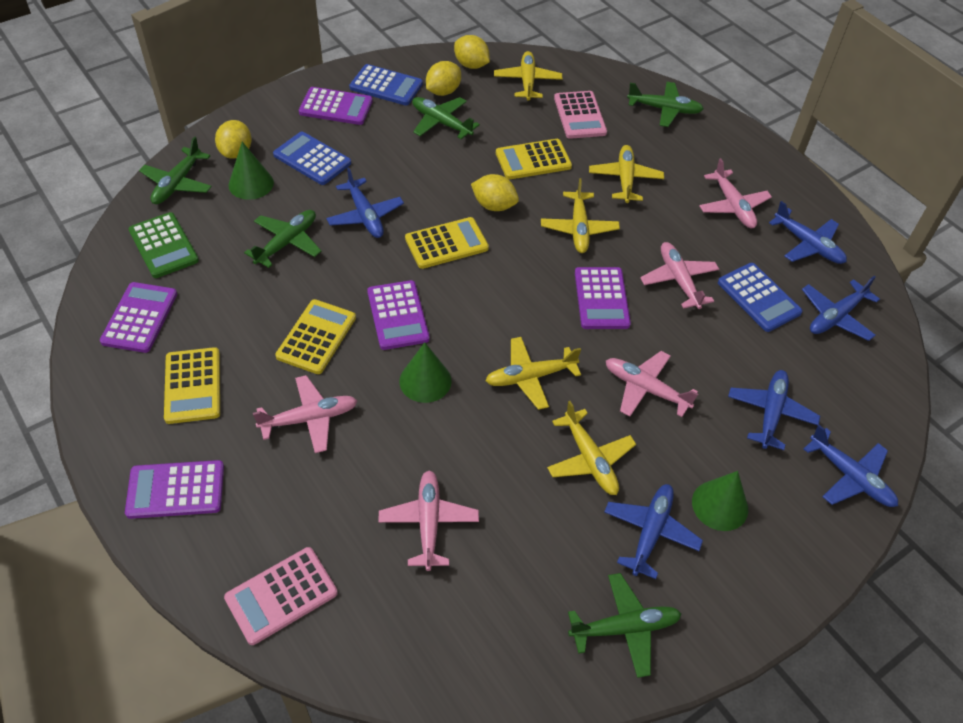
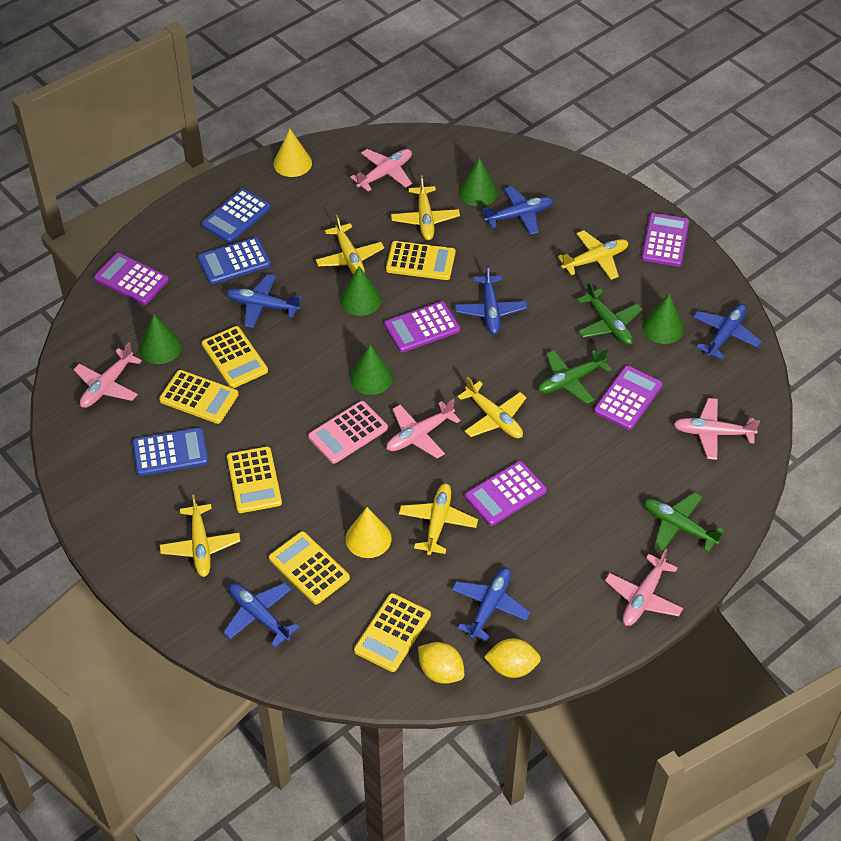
green calculator: 1 -> 0
green cone: 3 -> 5
green plane: 5 -> 3
pink calculator: 2 -> 1
yellow calculator: 4 -> 6
yellow cone: 0 -> 2
yellow lemon: 4 -> 2
yellow plane: 5 -> 6

